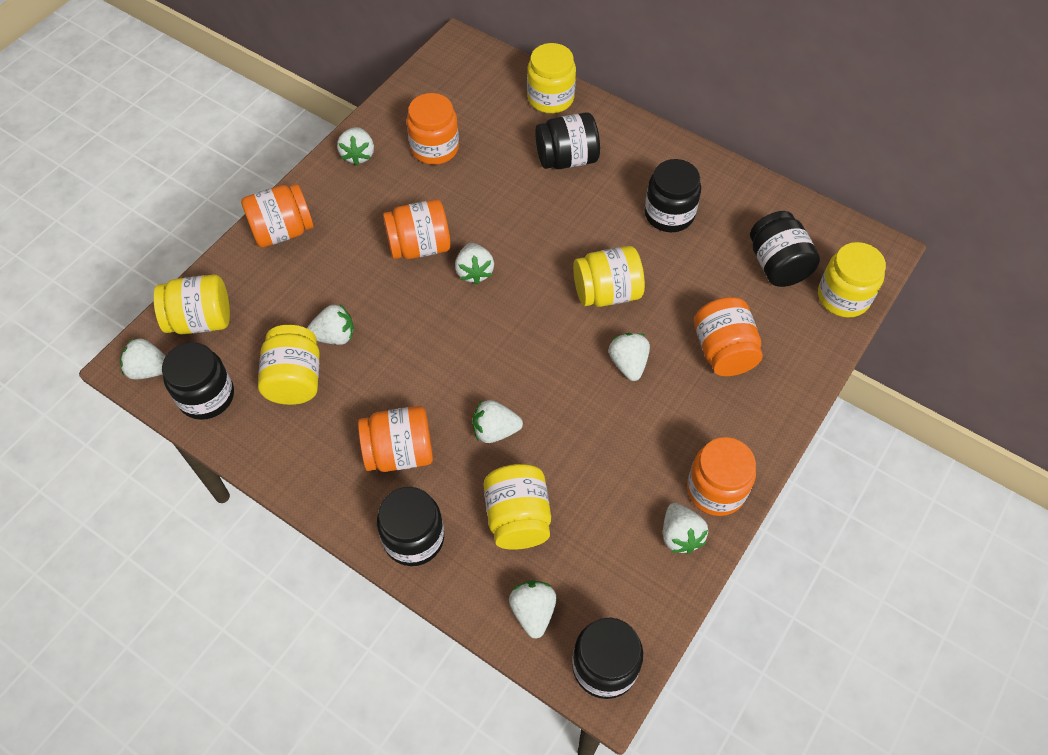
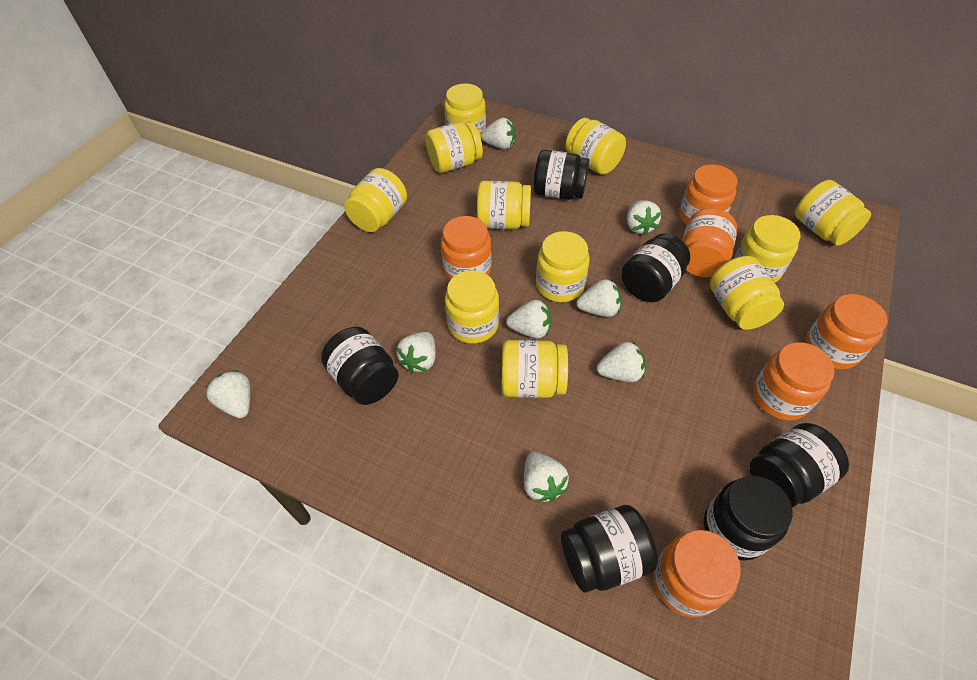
yellow jar: 6 -> 11

